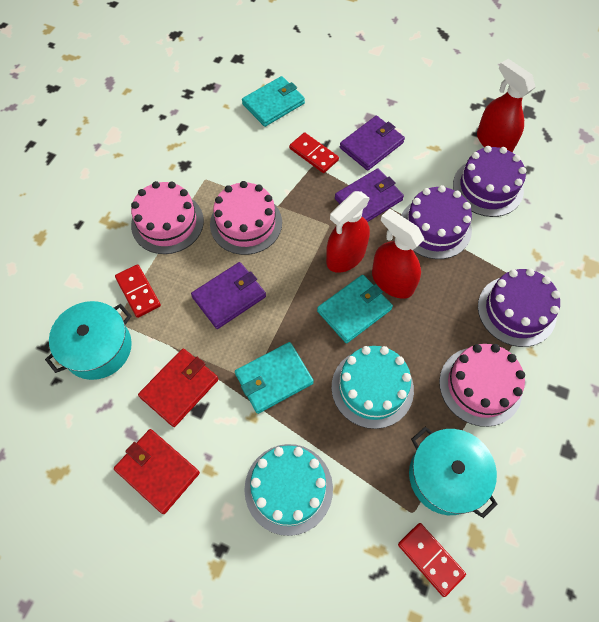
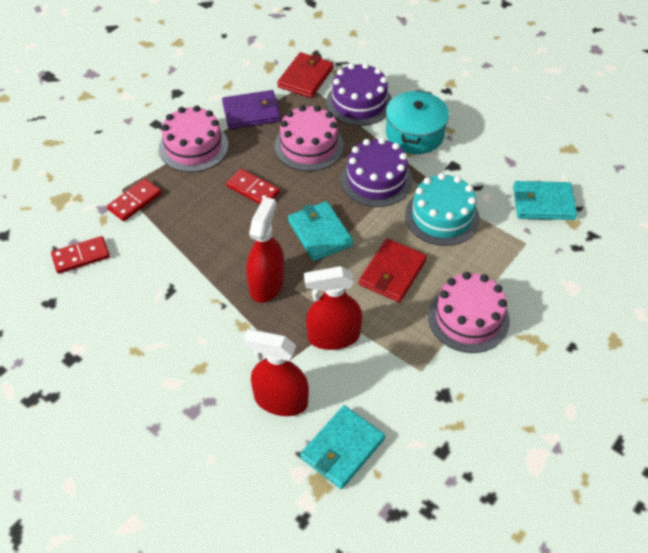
purple cake: 3 -> 2
purple wallet: 3 -> 1
turquoise cake: 2 -> 1
turquoise pot: 2 -> 1

